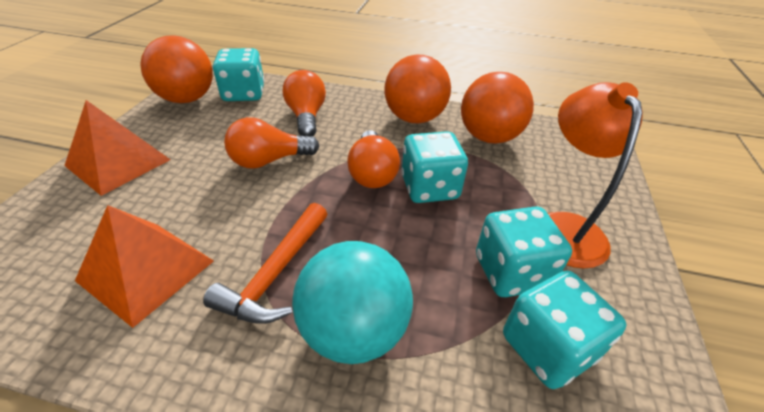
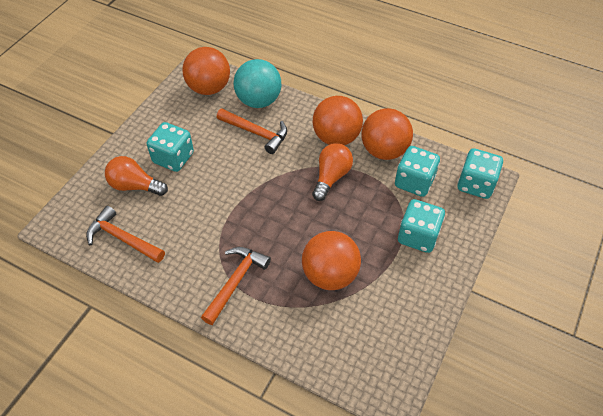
orange ball: 3 -> 4
orange hammer: 1 -> 3
orange lamp: 1 -> 0
orange light bulb: 3 -> 2
orange pyramid: 2 -> 0

